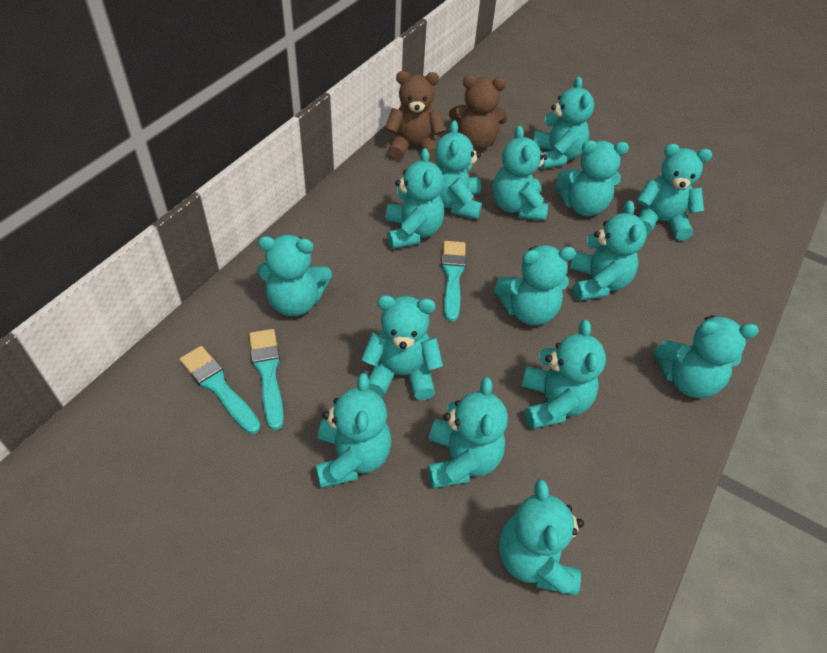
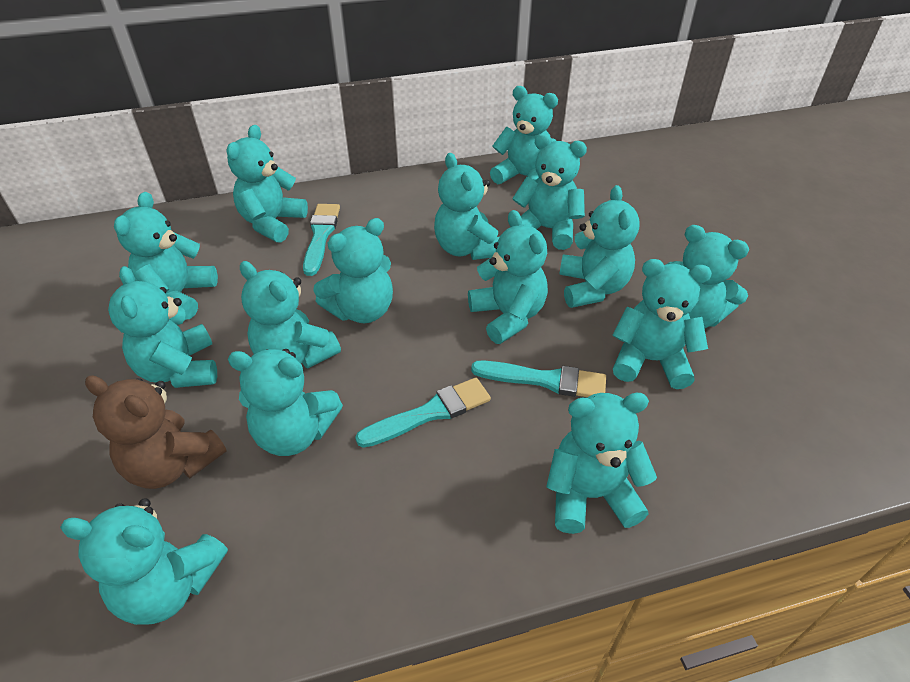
brown teddy bear: 2 -> 1

